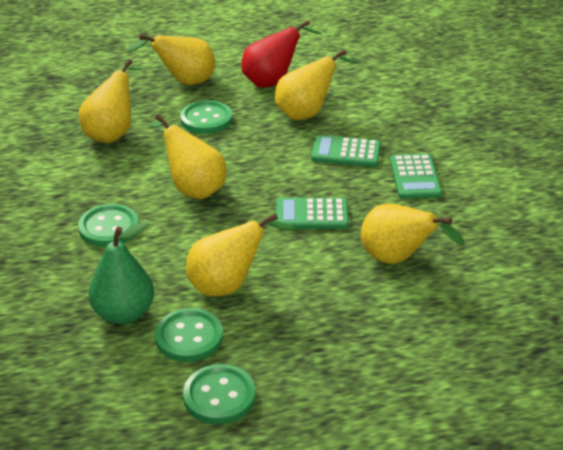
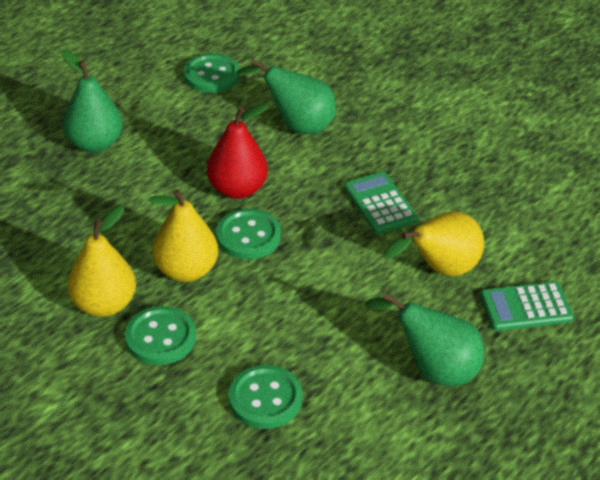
green calculator: 3 -> 2
green pear: 1 -> 3
yellow pear: 6 -> 3

